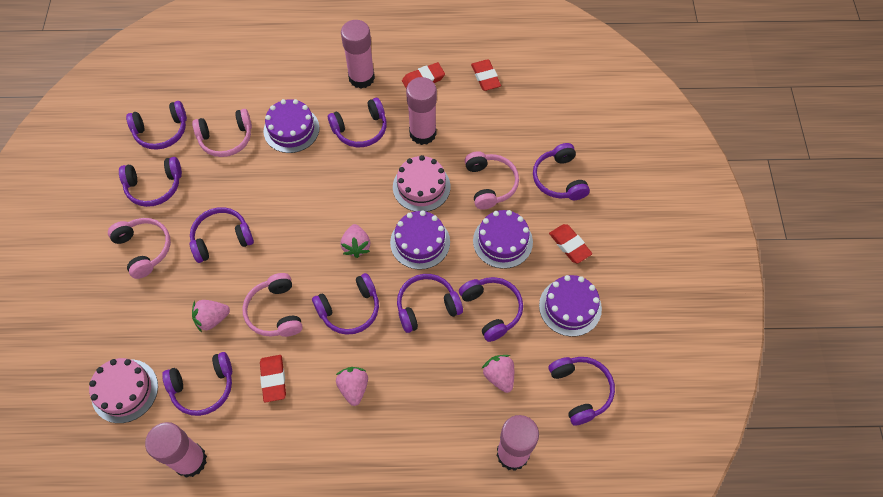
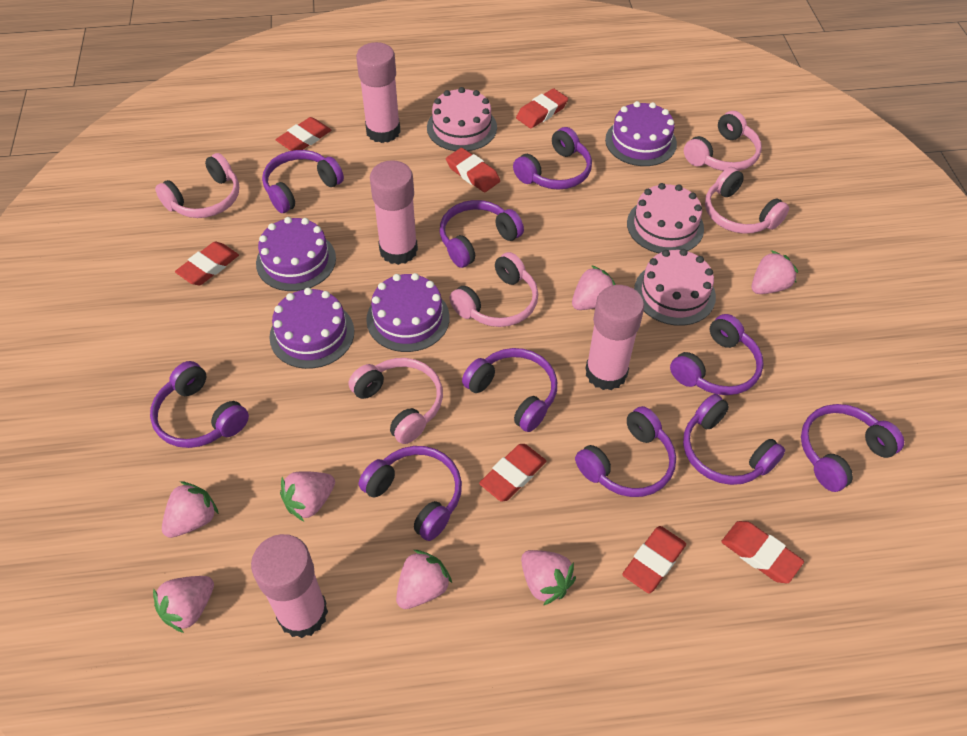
pink cake: 2 -> 3
pink headphones: 4 -> 5
pink strawberry: 4 -> 7
red eraser: 4 -> 7

